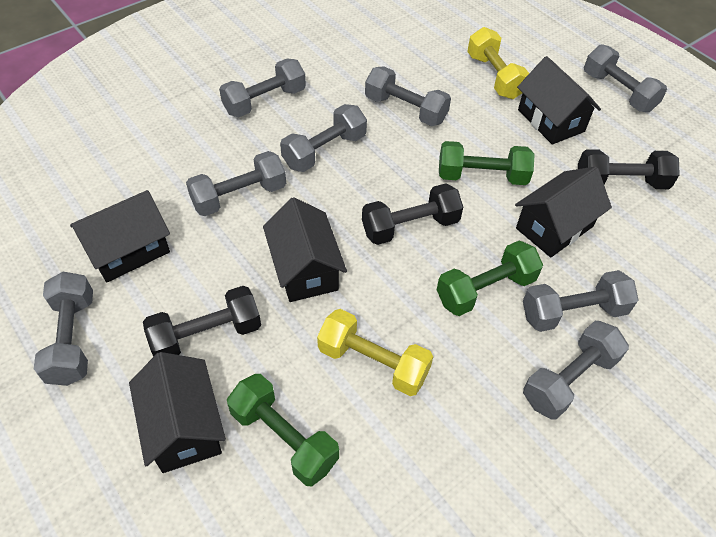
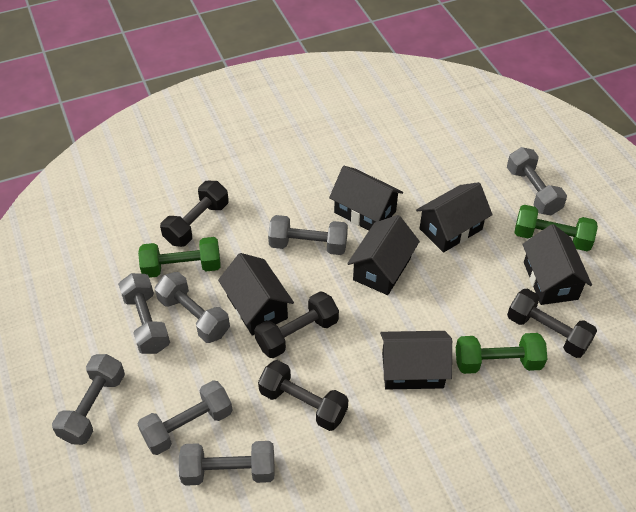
black dumbbell: 3 -> 4
black house: 5 -> 6
grey dumbbell: 8 -> 7
yellow dumbbell: 2 -> 0

